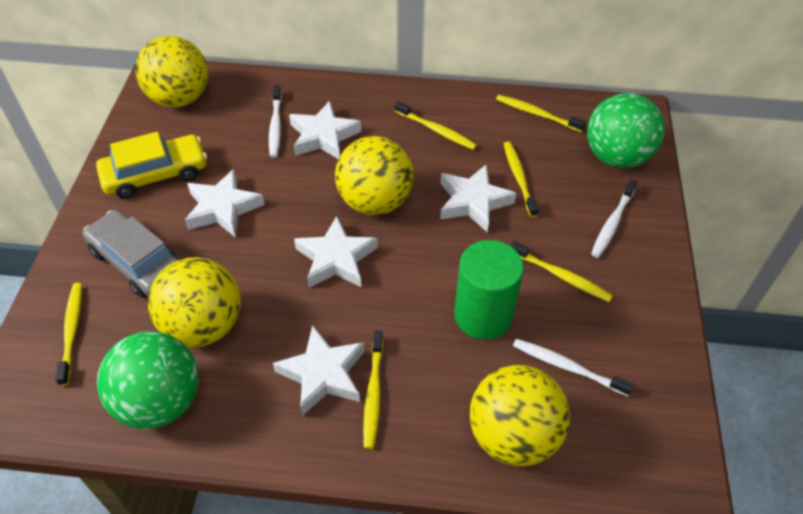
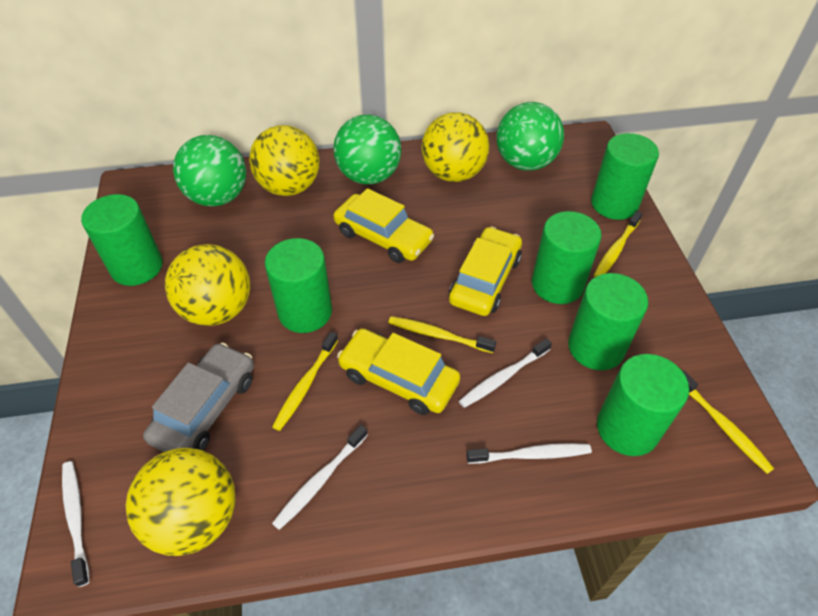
green ball: 2 -> 3
green cylinder: 1 -> 6
white star: 5 -> 0
white toothbrush: 3 -> 4
yellow car: 1 -> 3
yellow toothbrush: 6 -> 4

